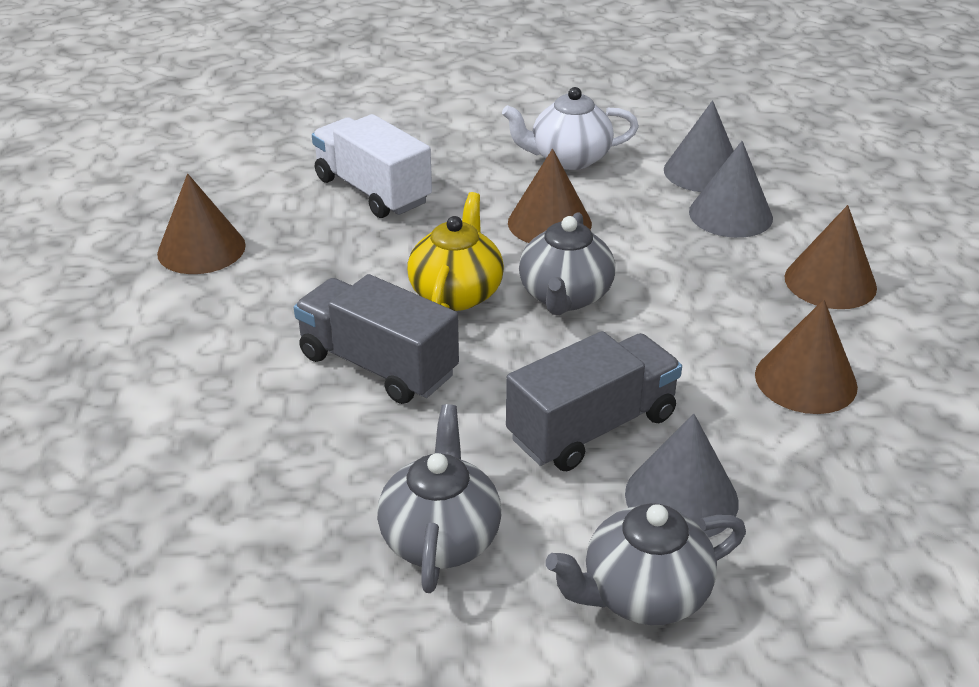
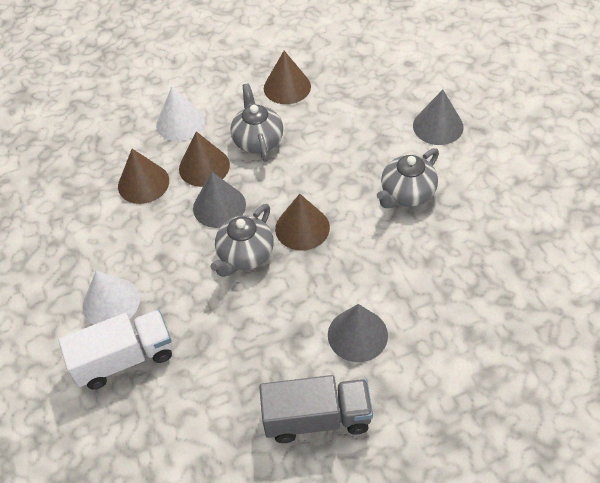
grey truck: 2 -> 1
white cone: 0 -> 2
white teapot: 1 -> 0
yellow teapot: 1 -> 0

